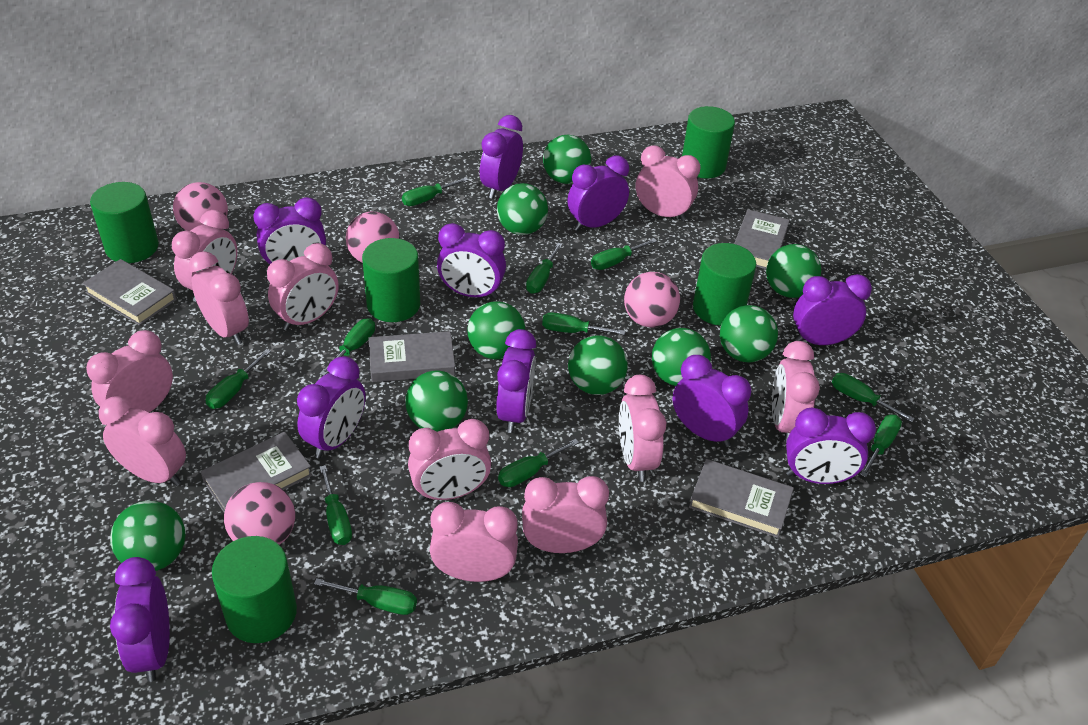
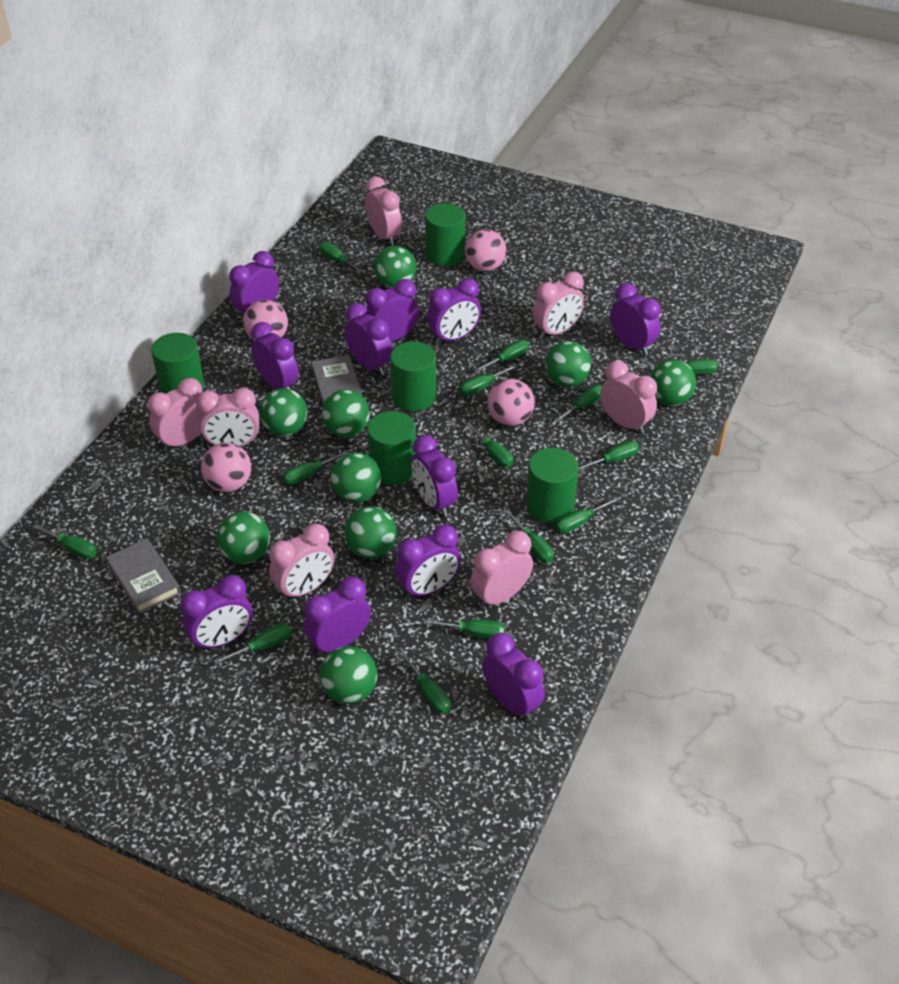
green screwdriver: 11 -> 14
grey book: 5 -> 2
pink clock: 11 -> 7
purple clock: 10 -> 11

